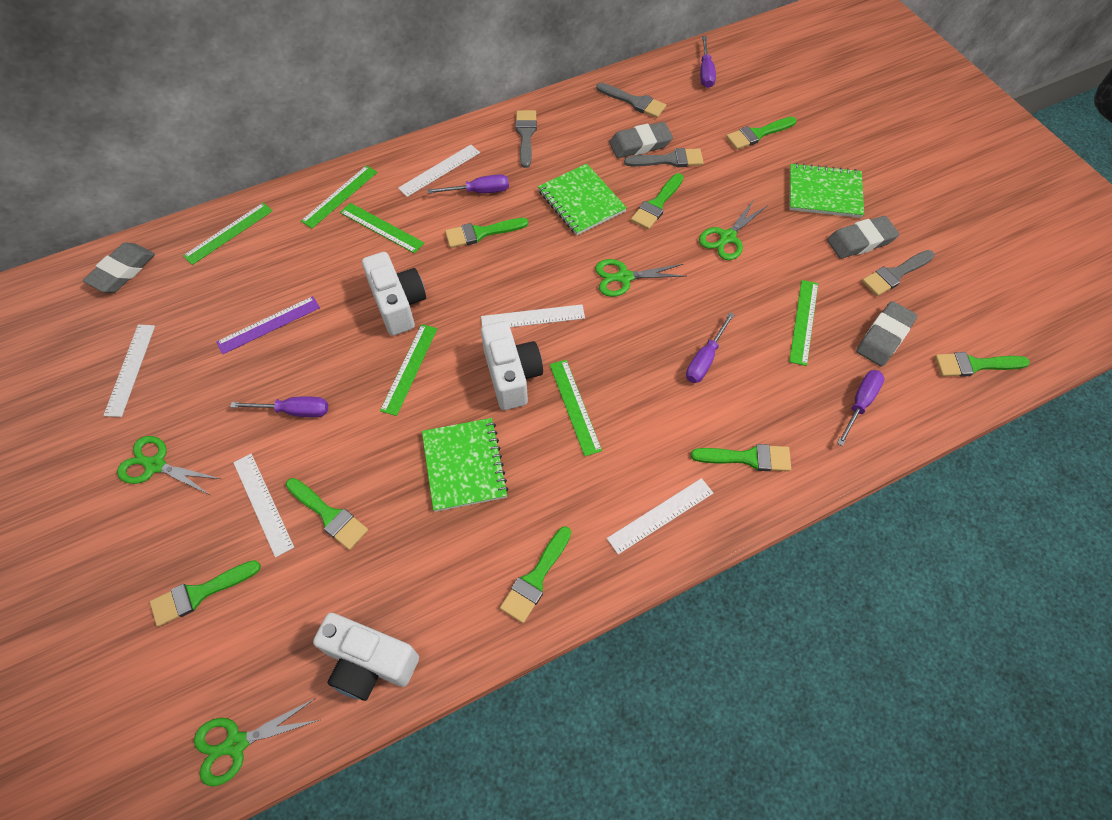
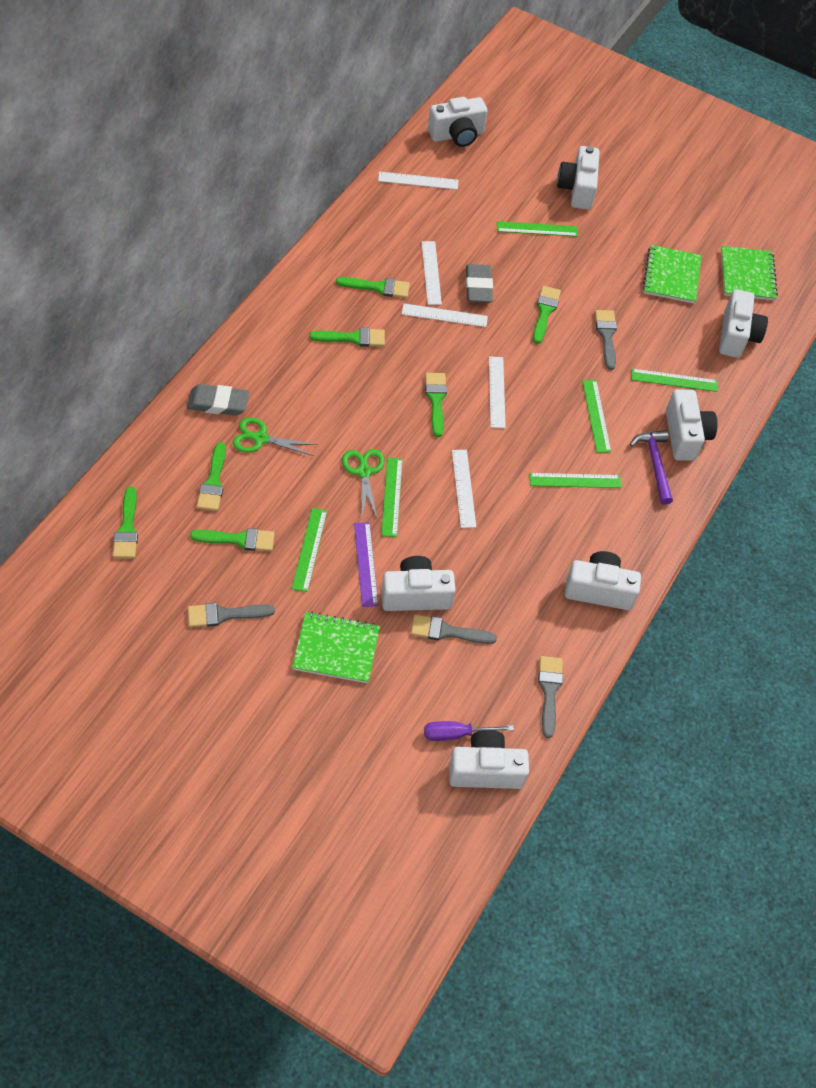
green brush: 8 -> 7
green scissors: 4 -> 2
grey eraser: 4 -> 2
purple hammer: 0 -> 1
purple screwdriver: 5 -> 1
white camera: 3 -> 7

